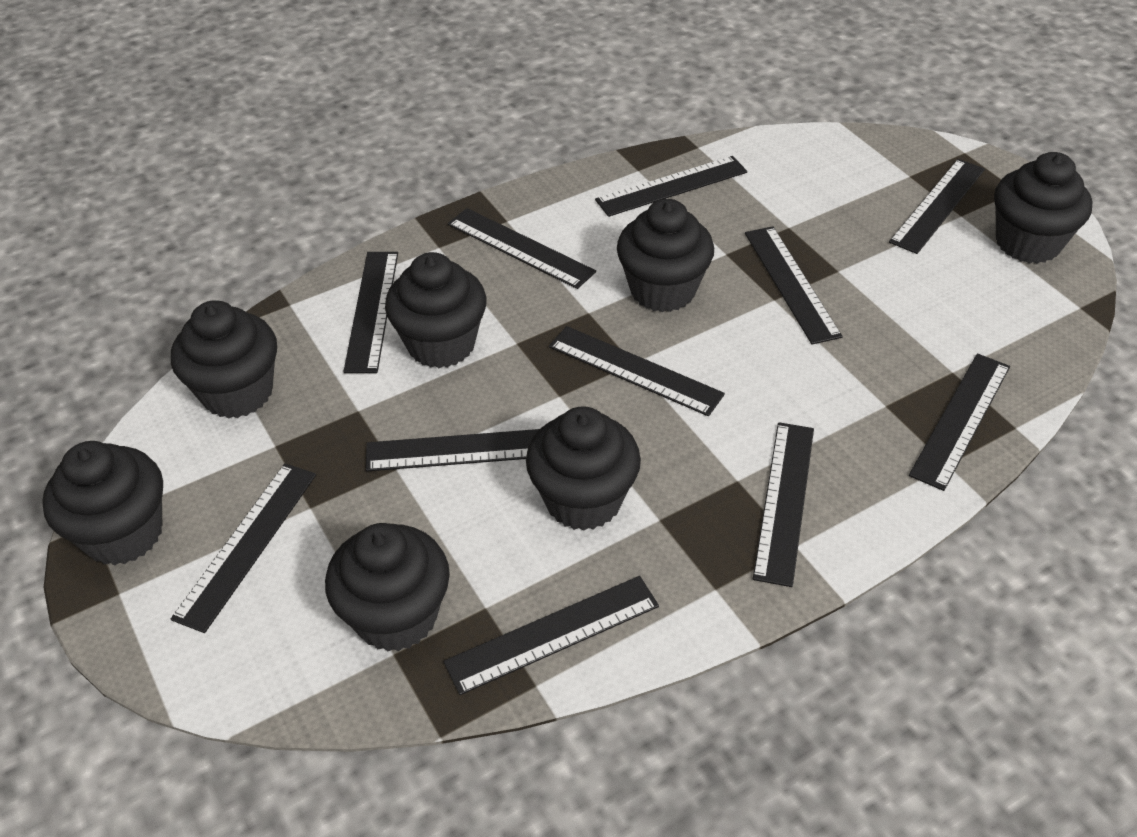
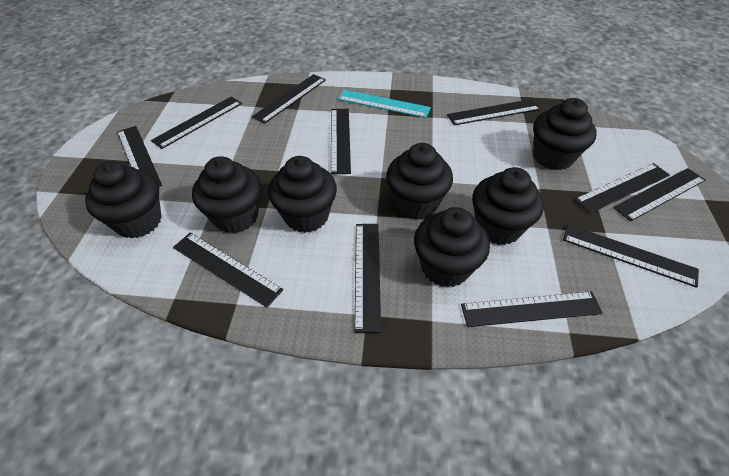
turquoise ruler: 0 -> 1

